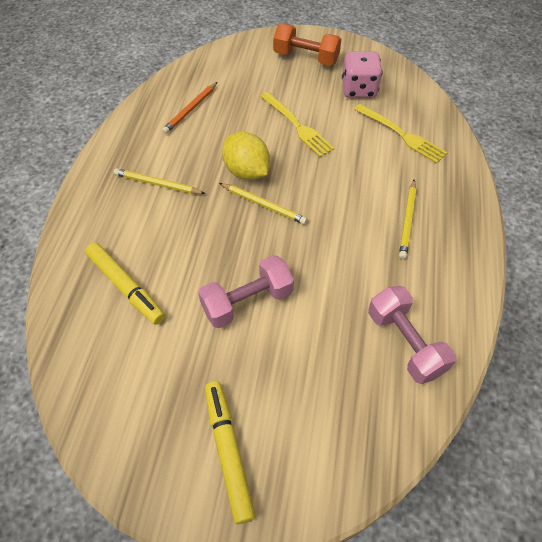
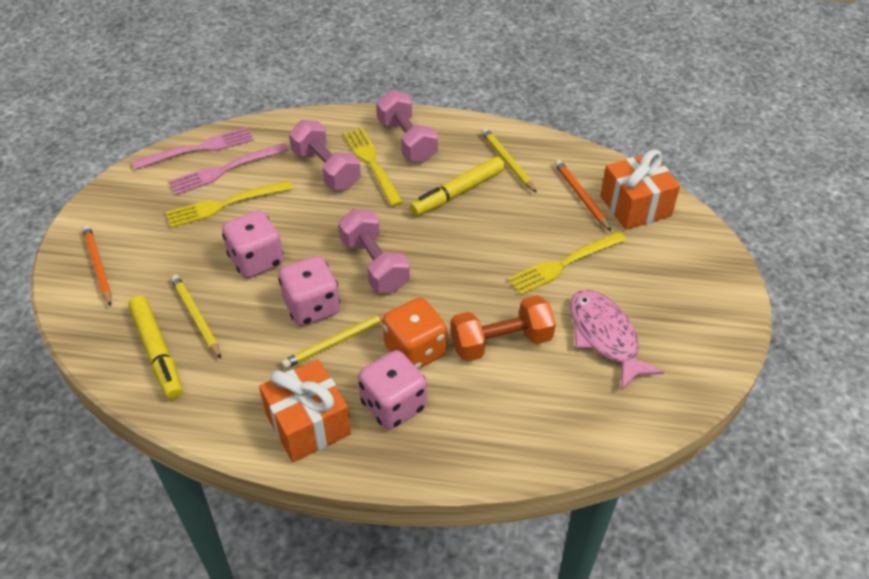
orange dice: 0 -> 1
orange gift: 0 -> 2
orange pencil: 1 -> 2
pink dice: 1 -> 3
pink dumbbell: 2 -> 3
pink fish: 0 -> 1
pink fork: 0 -> 2
yellow fork: 2 -> 3
yellow lemon: 1 -> 0

